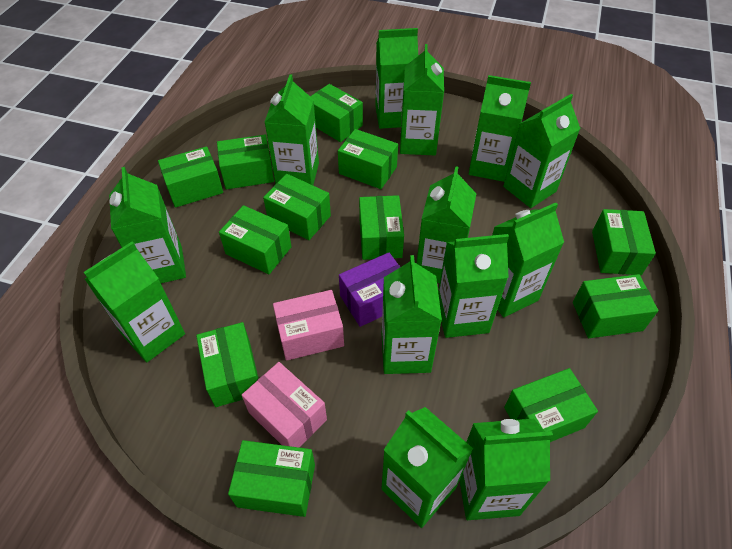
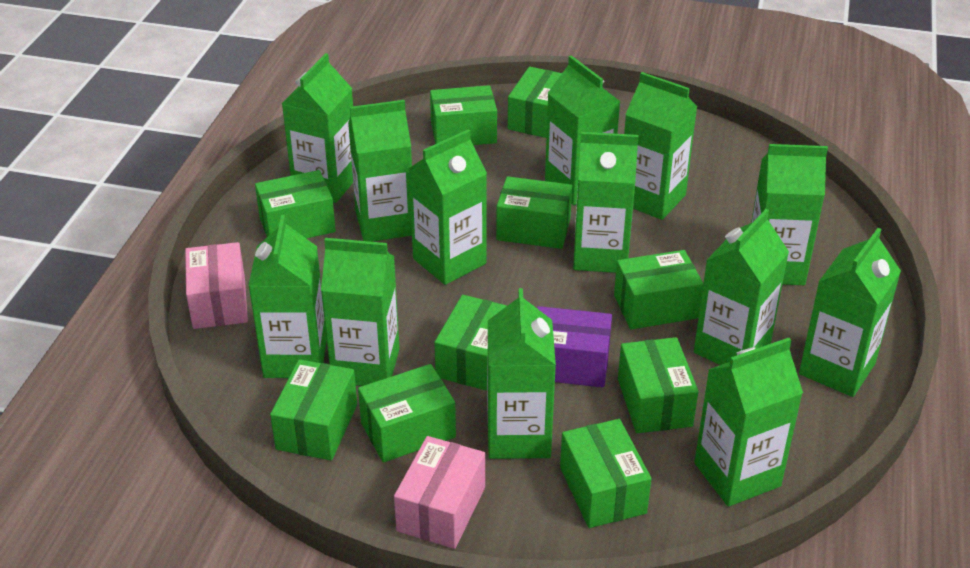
green box: 12 -> 10

